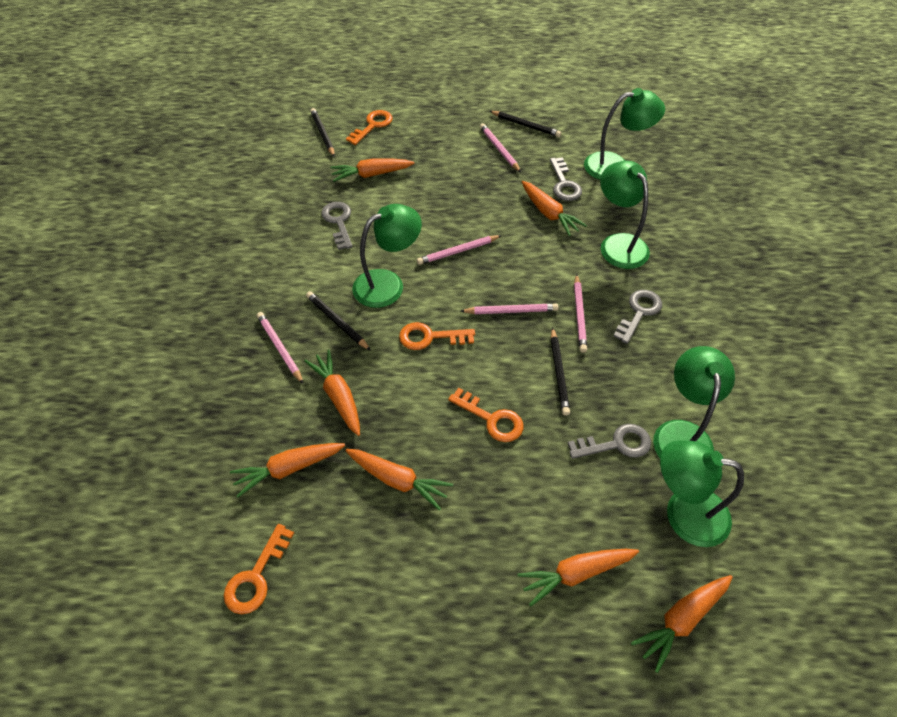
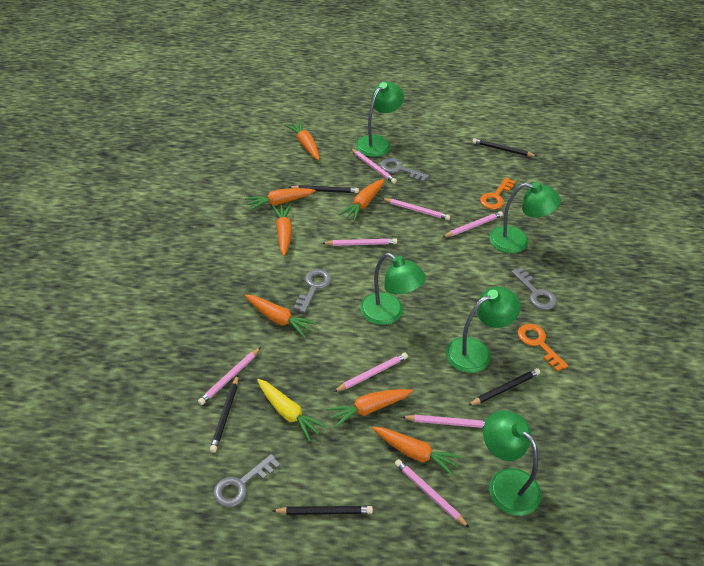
black pencil: 4 -> 5
orange key: 4 -> 2
pink pencil: 5 -> 8
yellow carrot: 0 -> 1

